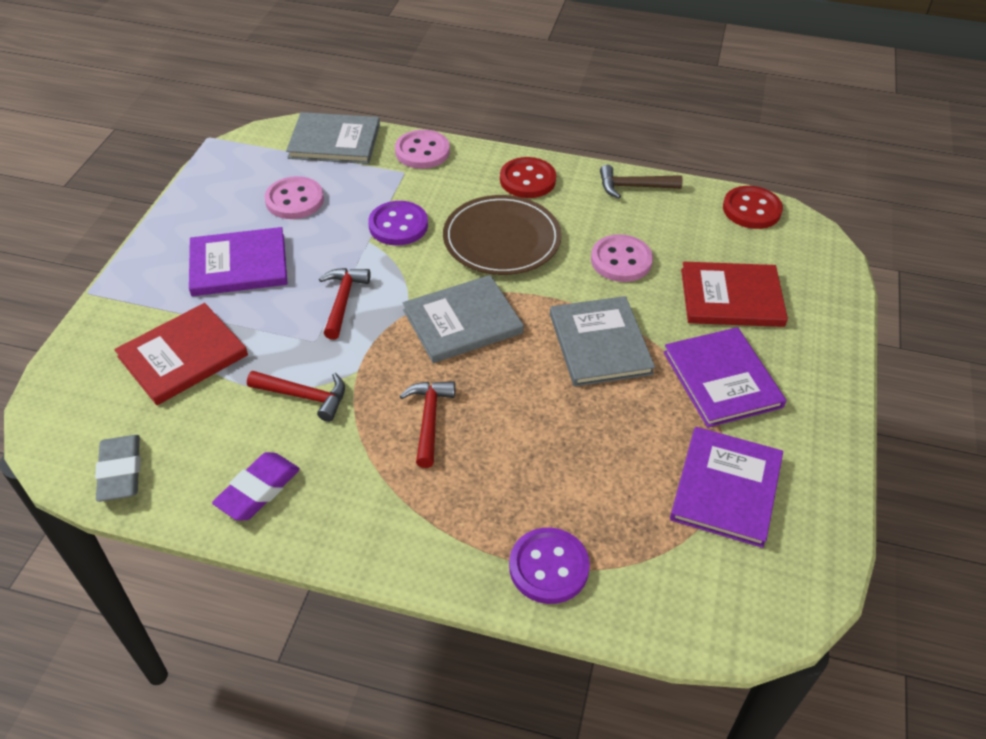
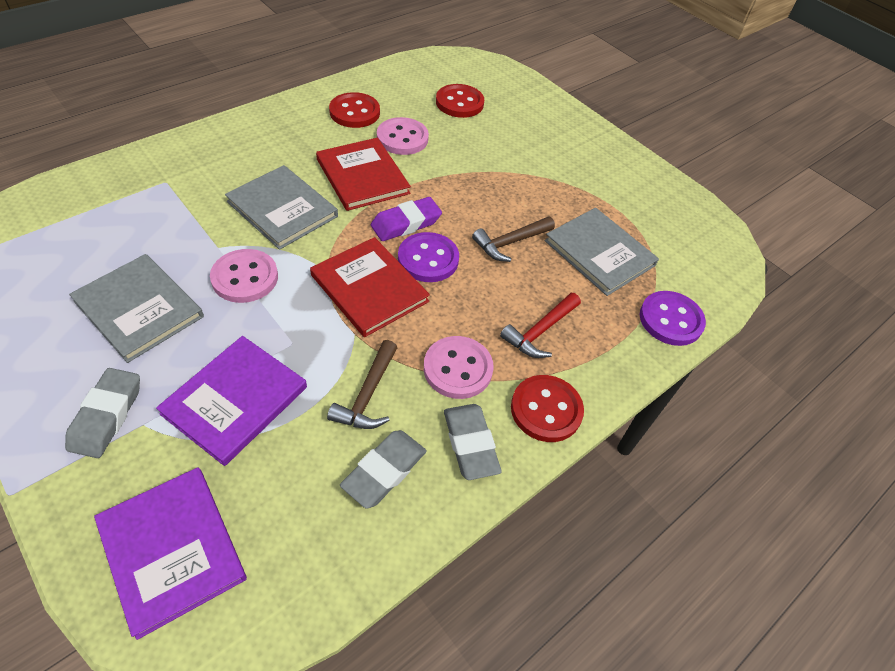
brown hammer: 1 -> 2
brown plate: 1 -> 0
grey eraser: 1 -> 3
purple book: 3 -> 2
red button: 2 -> 3
red hammer: 3 -> 1

